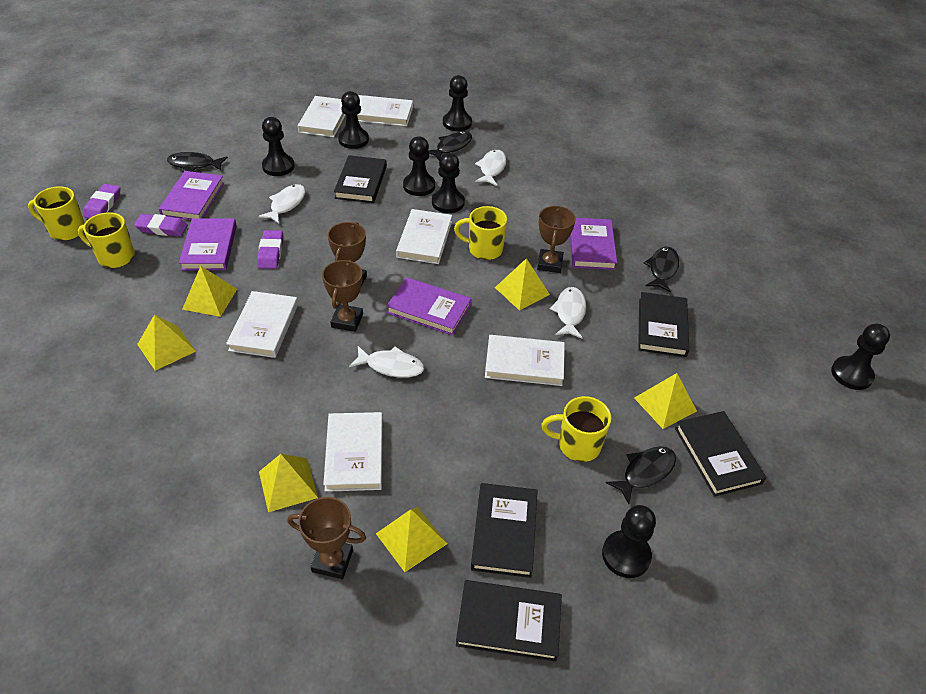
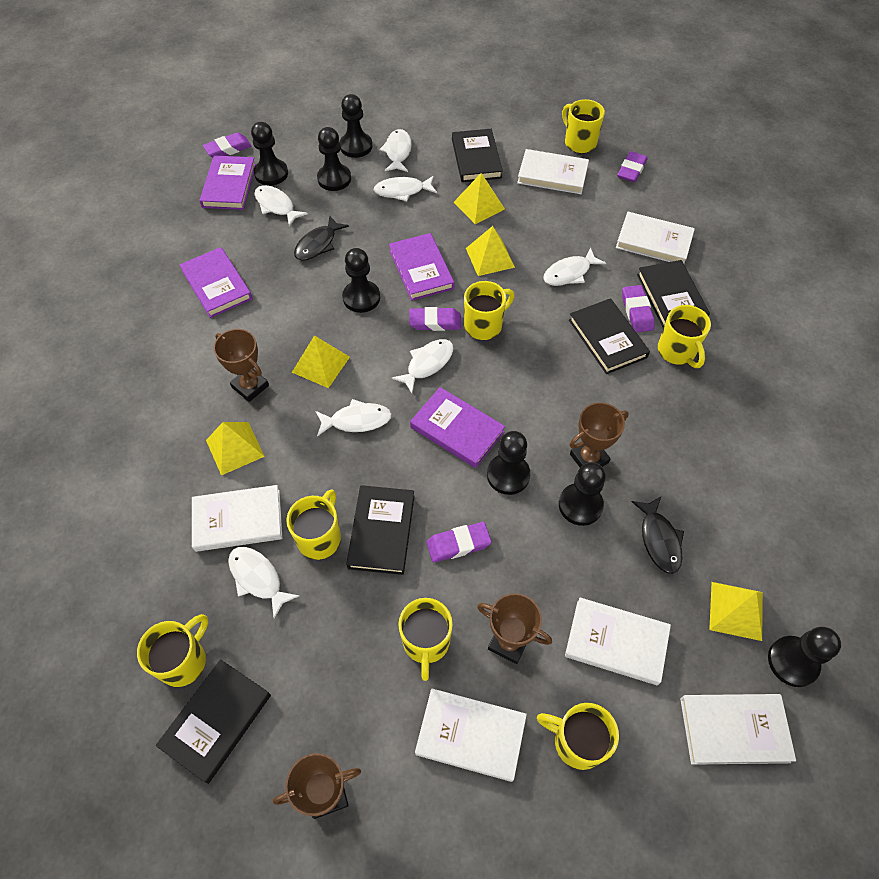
black fish: 4 -> 2
purple eraser: 3 -> 5
white fish: 4 -> 7
yellow mug: 4 -> 7
yellow pyramid: 6 -> 5

